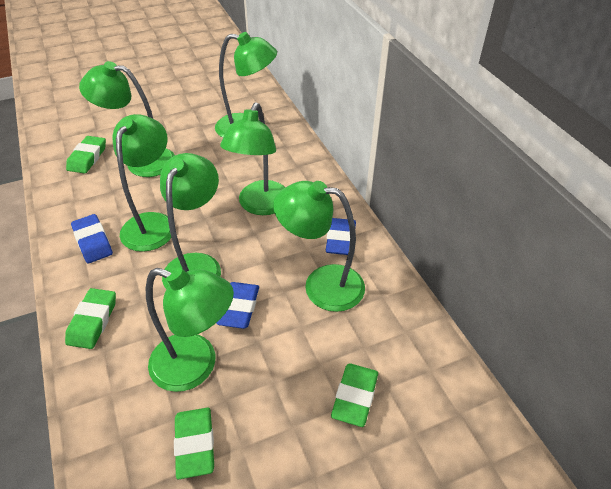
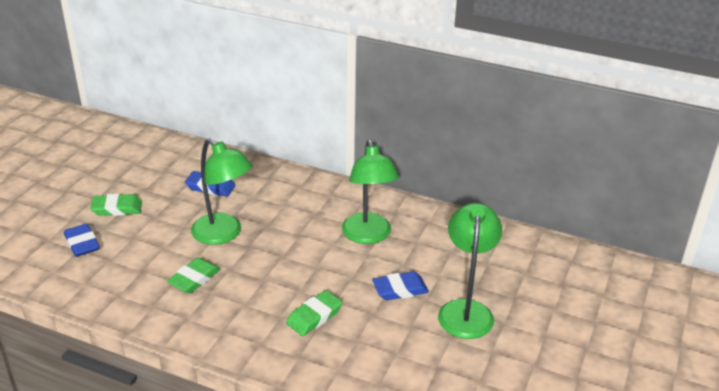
green eraser: 4 -> 3
green lamp: 7 -> 3

